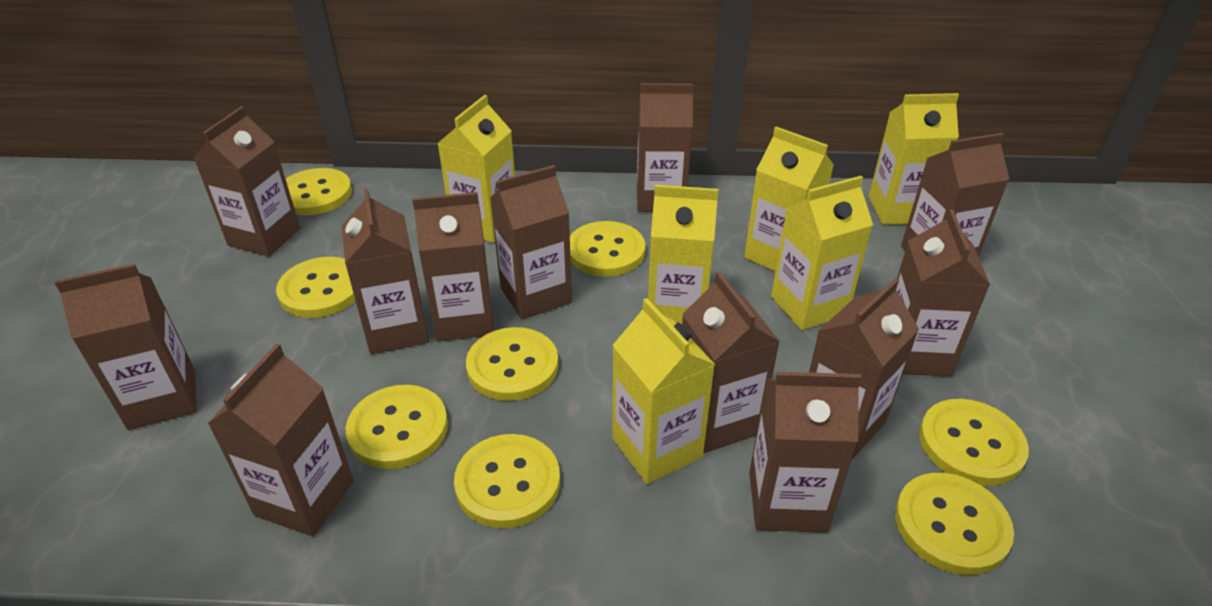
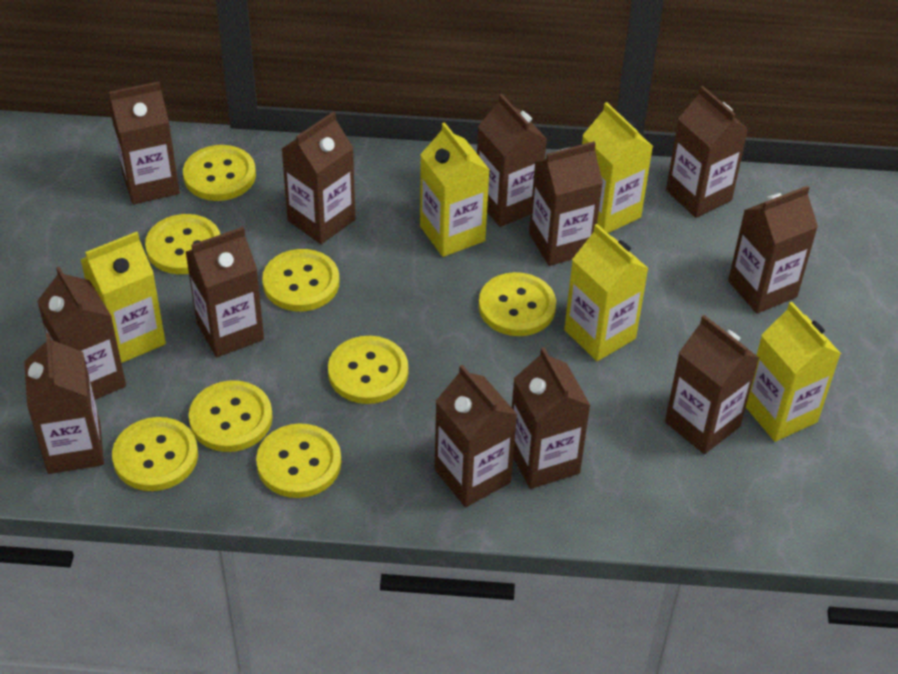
yellow carton: 6 -> 5

